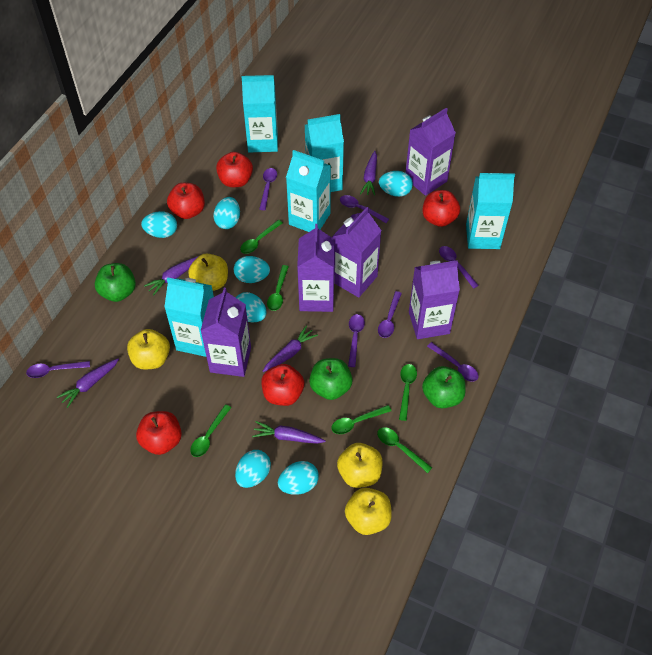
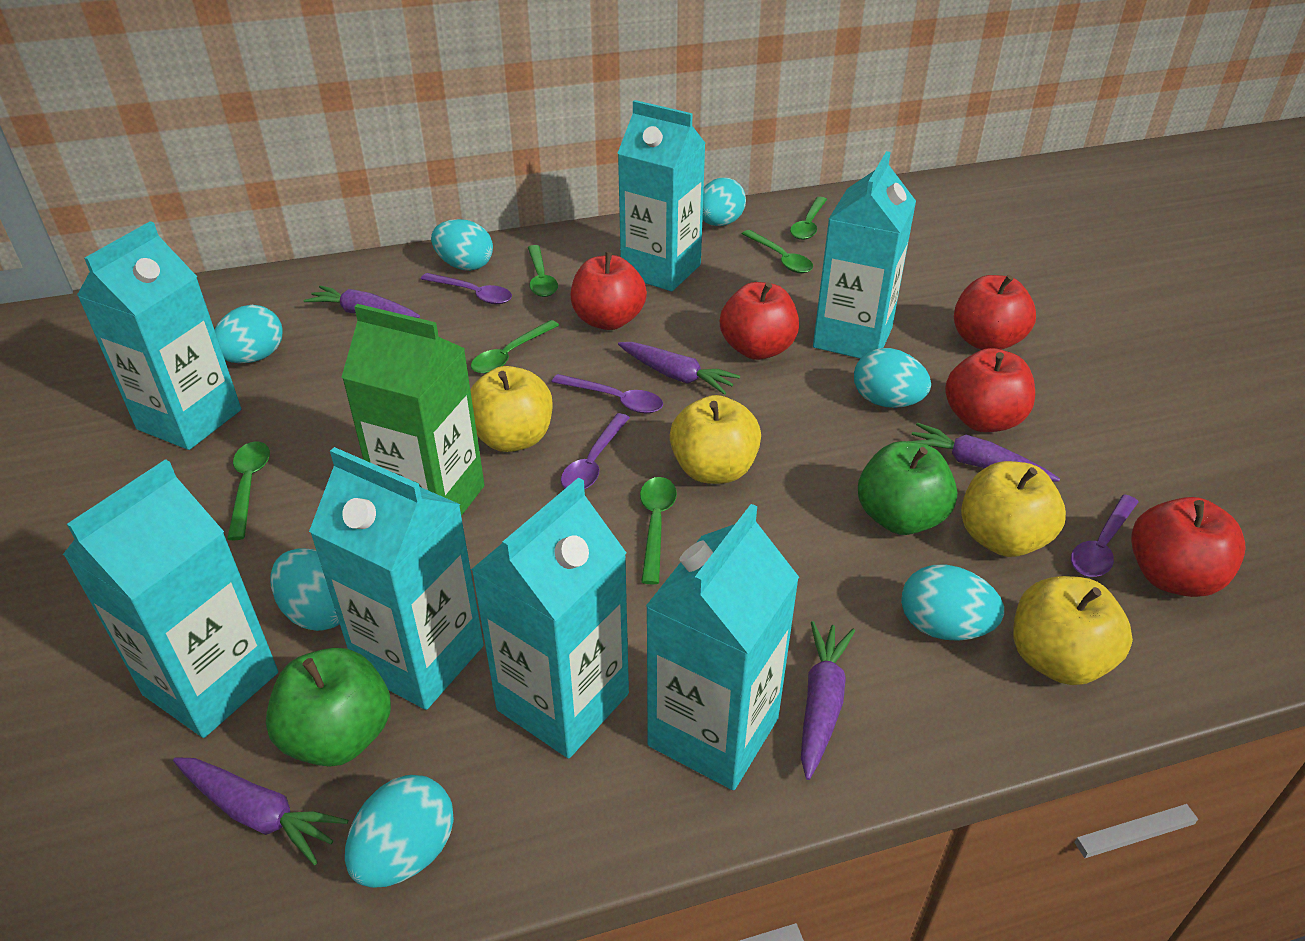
green apple: 3 -> 2
green carton: 0 -> 1
purple carton: 5 -> 0
purple spoon: 7 -> 4
turquoise carton: 5 -> 7

